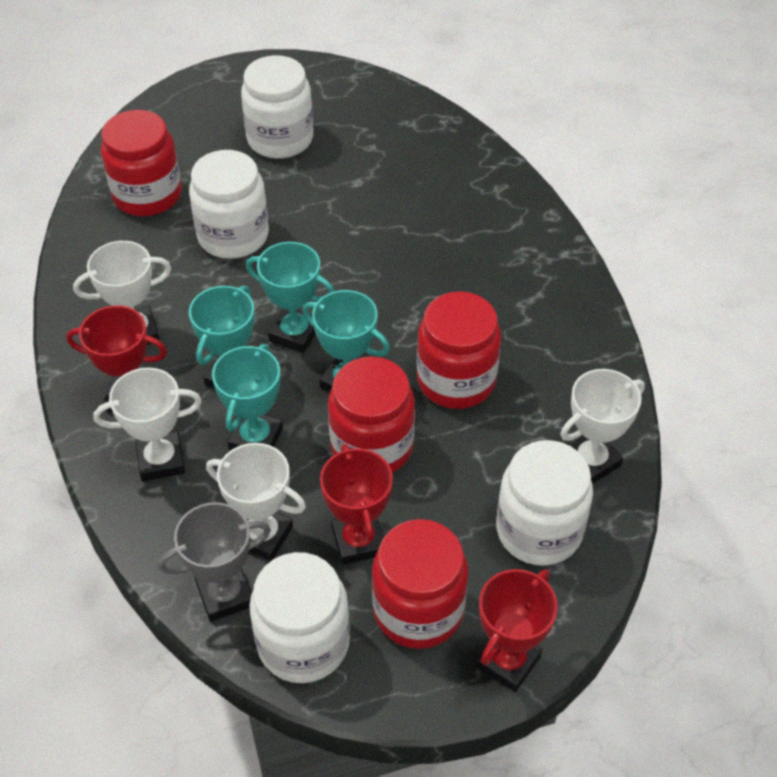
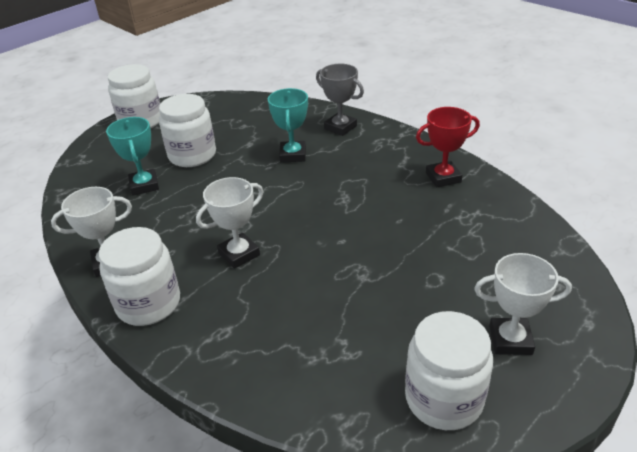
red jar: 4 -> 0
red trophy: 3 -> 1
turquoise trophy: 4 -> 2
white trophy: 4 -> 3

